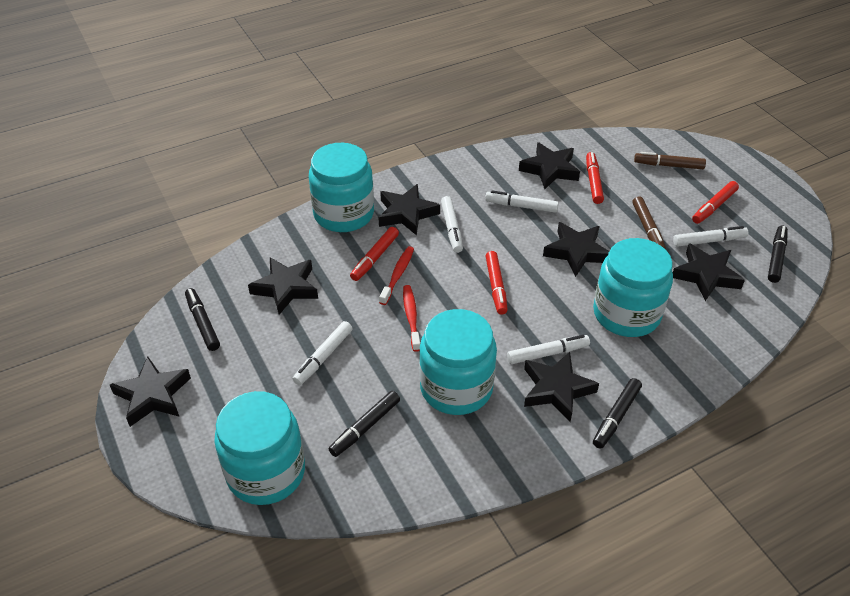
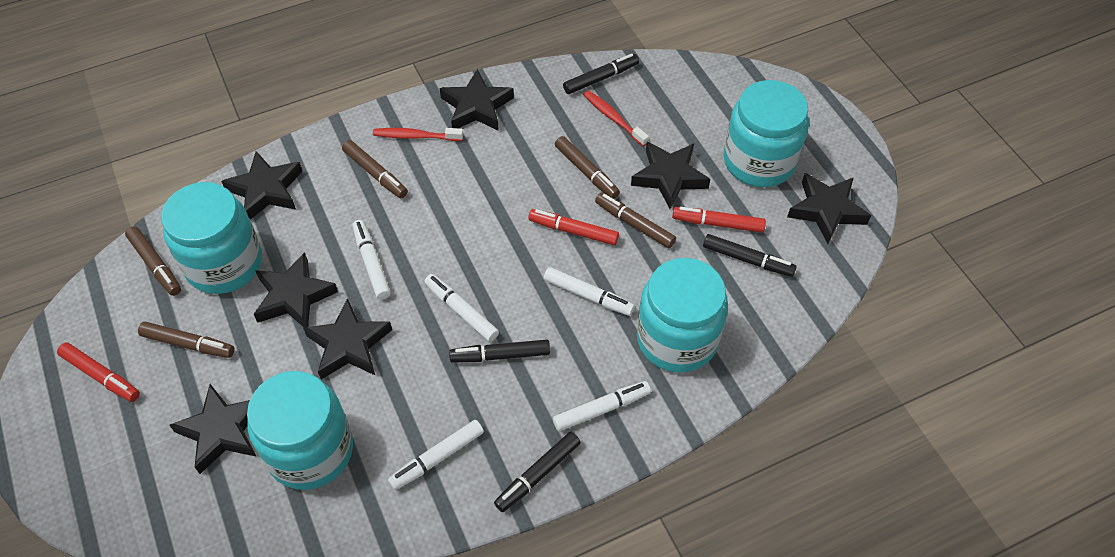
brown marker: 2 -> 5
red marker: 4 -> 3

